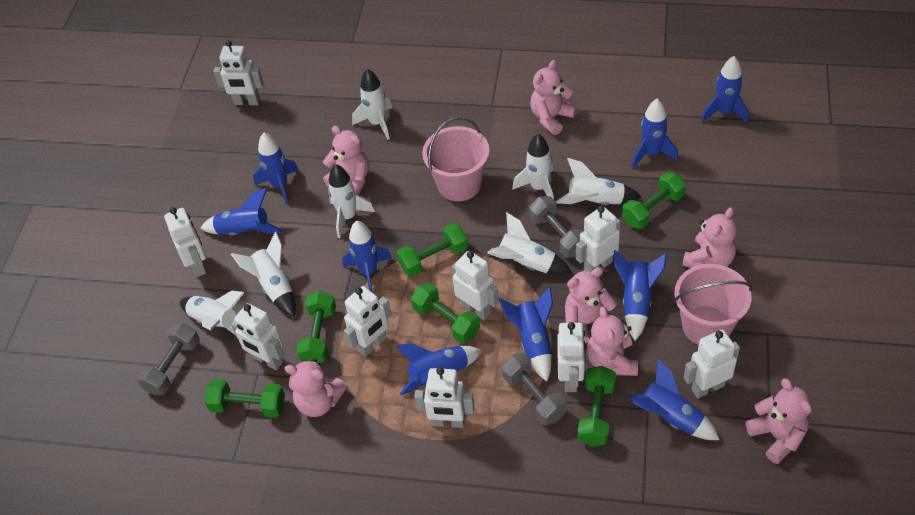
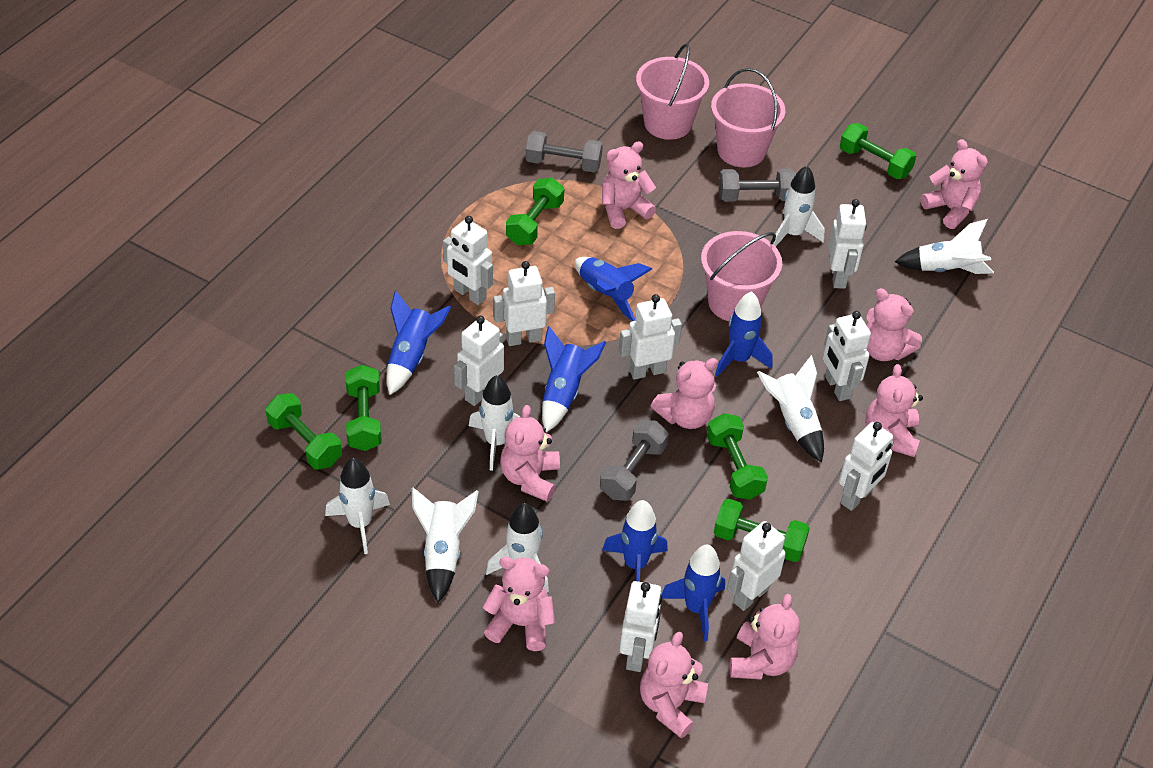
blue rocket: 9 -> 6
pink bucket: 2 -> 3
pink teddy bear: 7 -> 9

